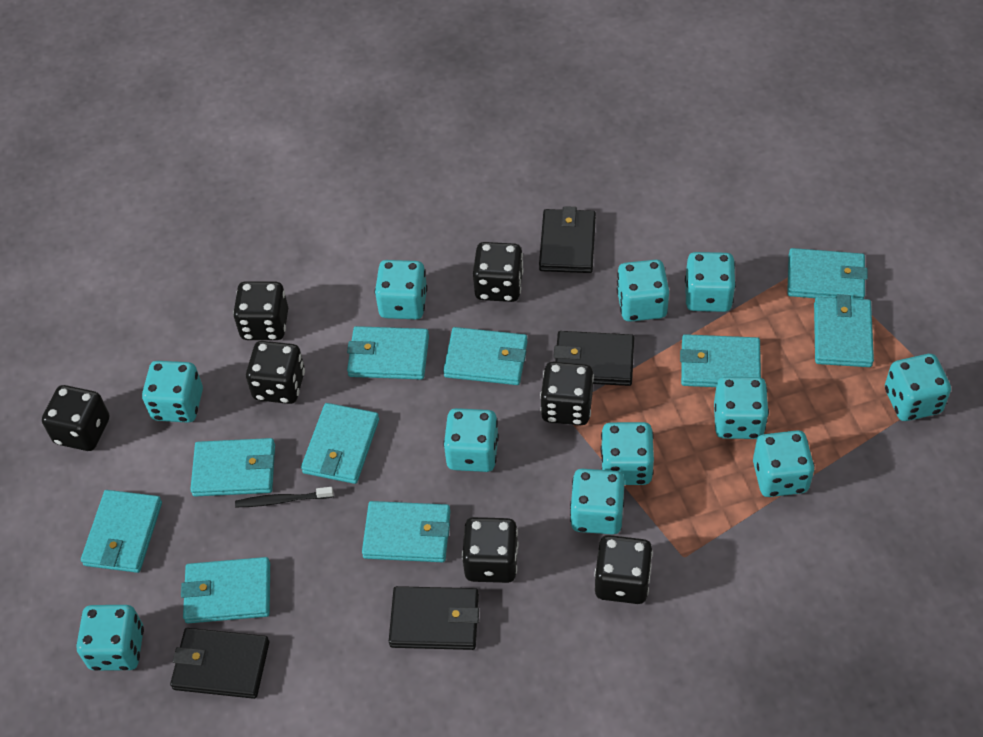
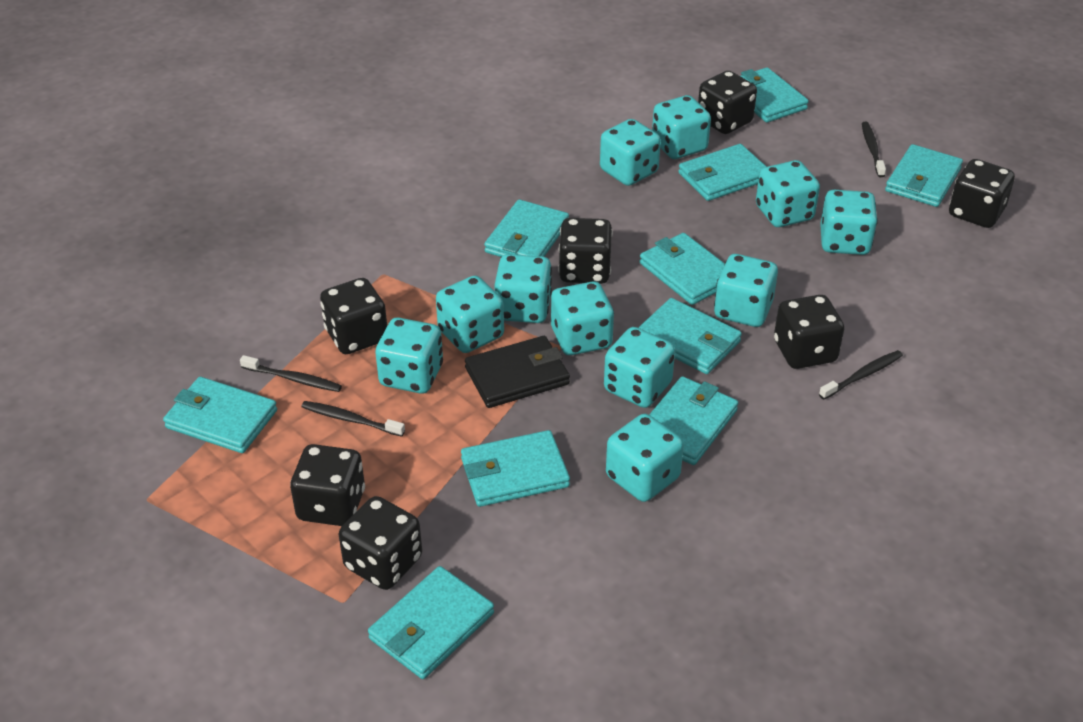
black toothbrush: 1 -> 4
black wallet: 4 -> 1

